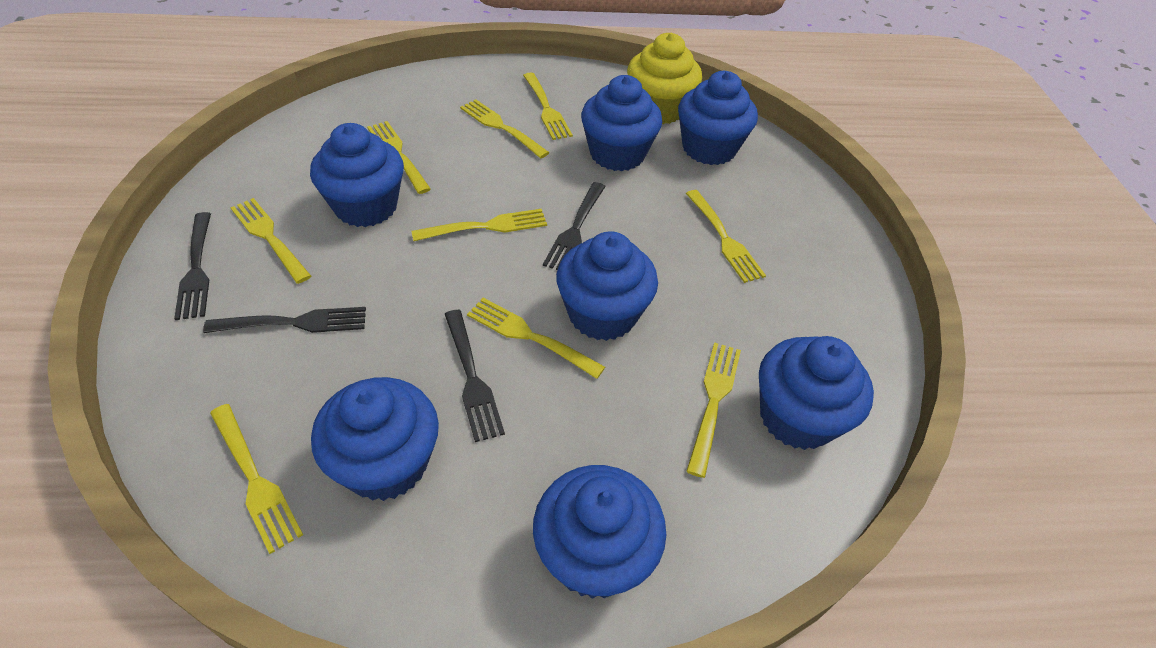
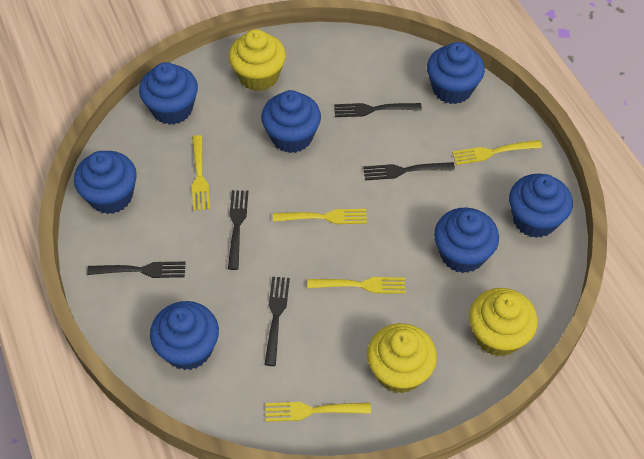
black fork: 4 -> 5
yellow cupcake: 1 -> 3
yellow fork: 9 -> 5

